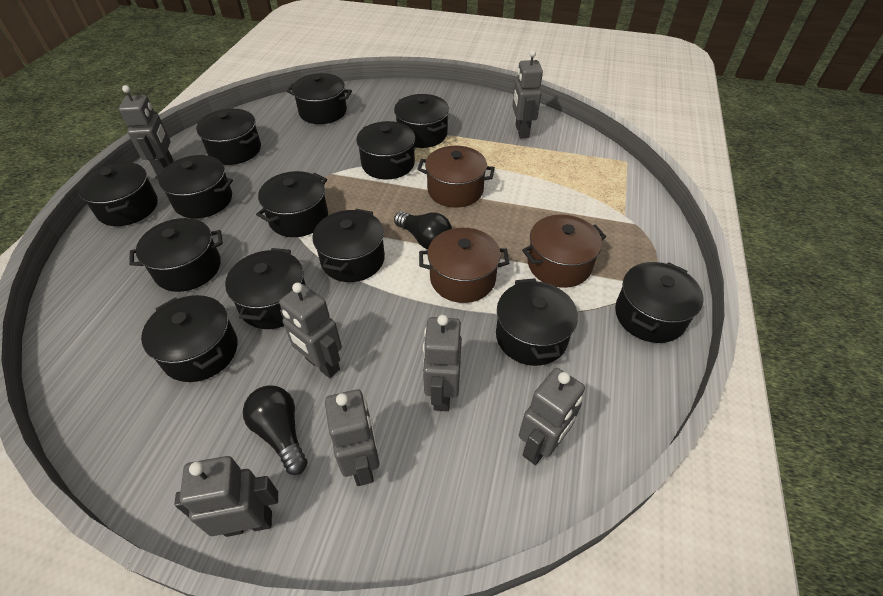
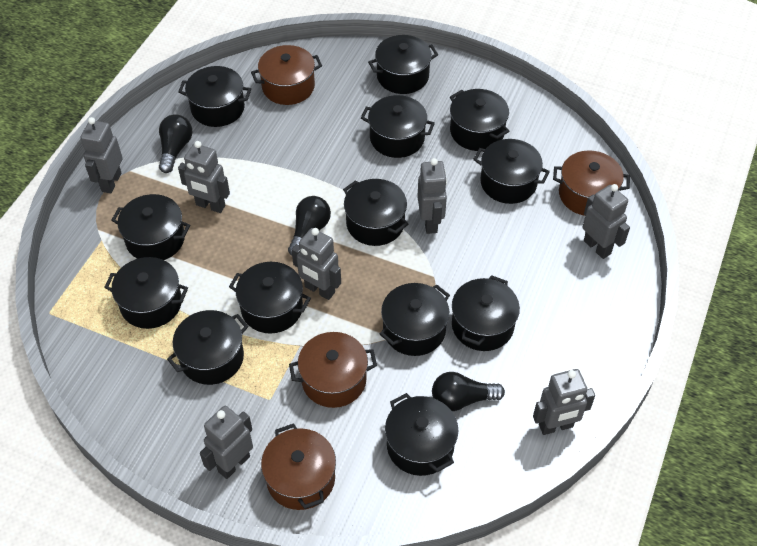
black light bulb: 2 -> 3
brown pot: 3 -> 4

